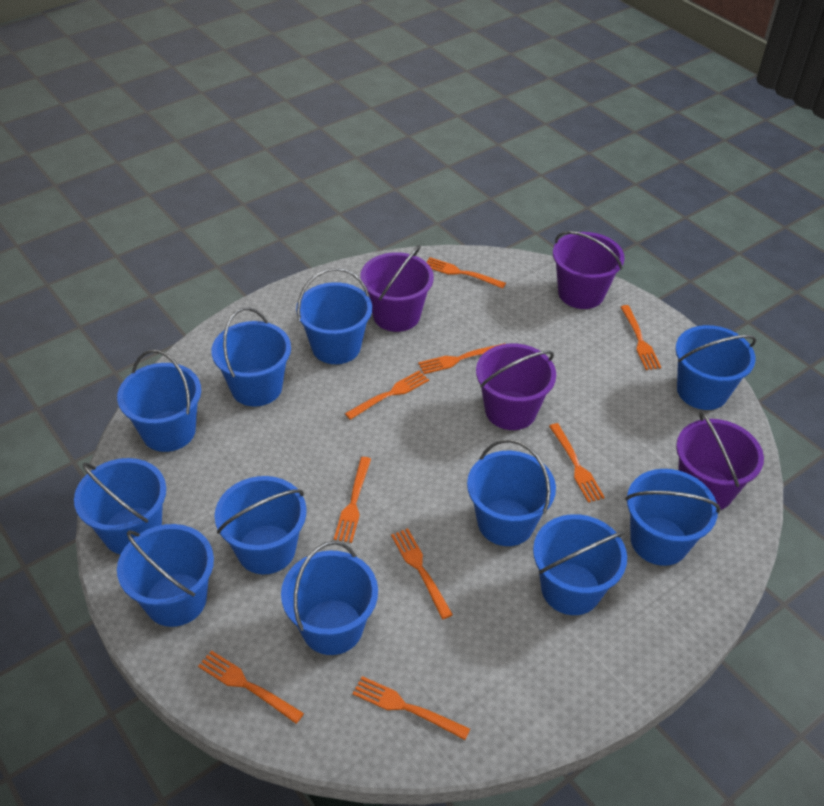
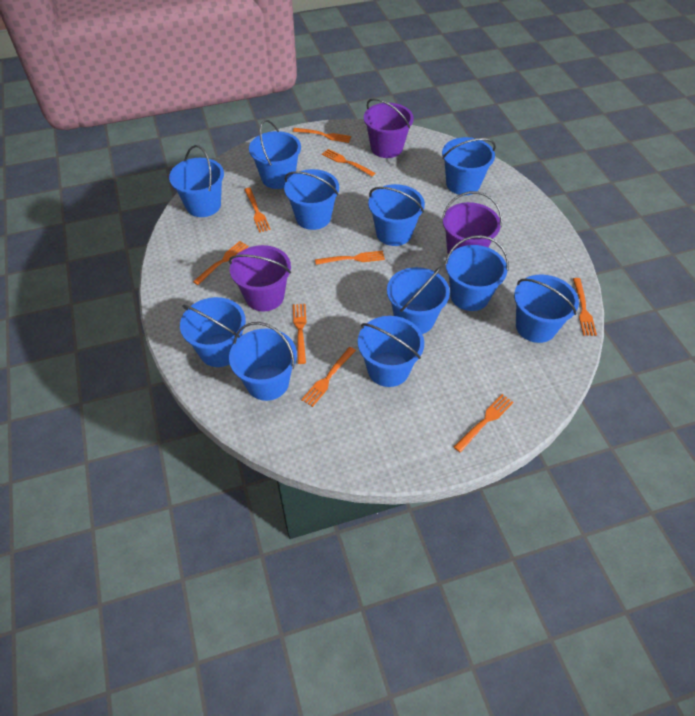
purple bucket: 4 -> 3

